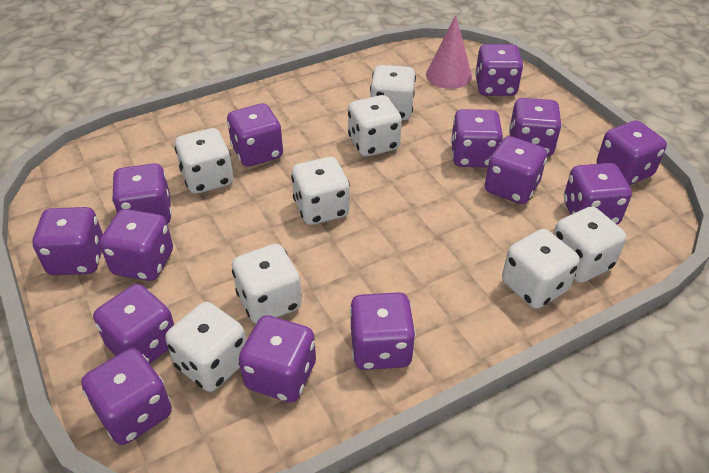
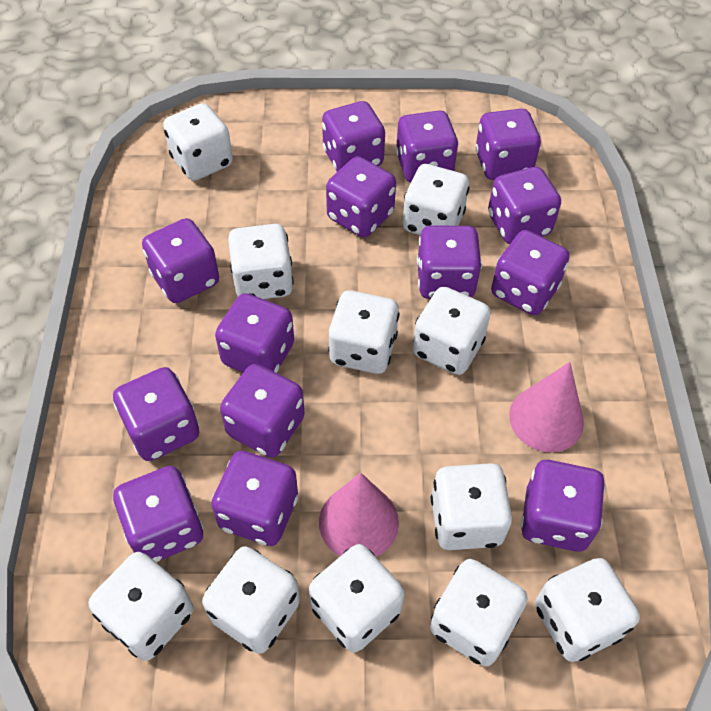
pink cone: 1 -> 2
white dice: 8 -> 11

